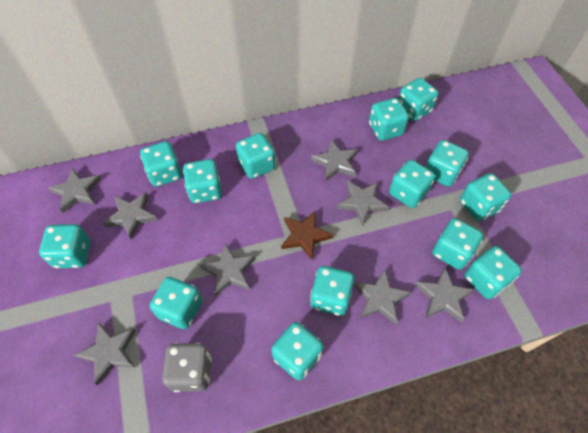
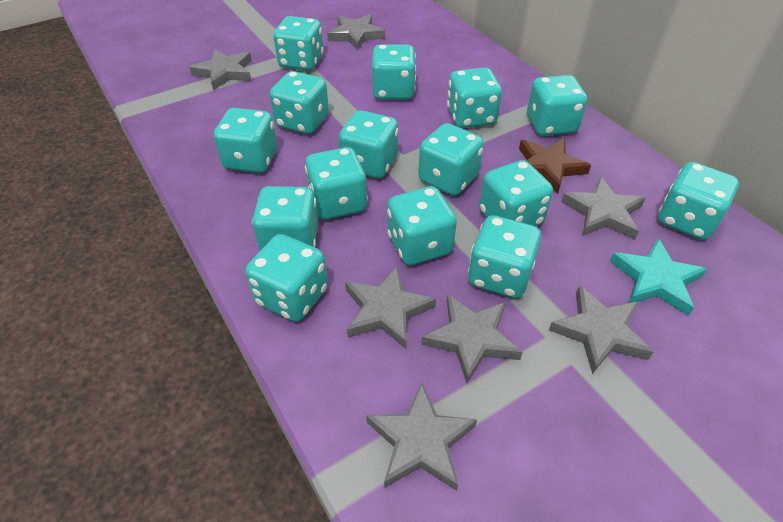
grey dice: 1 -> 0
grey star: 8 -> 7
turquoise dice: 14 -> 15
turquoise star: 0 -> 1

